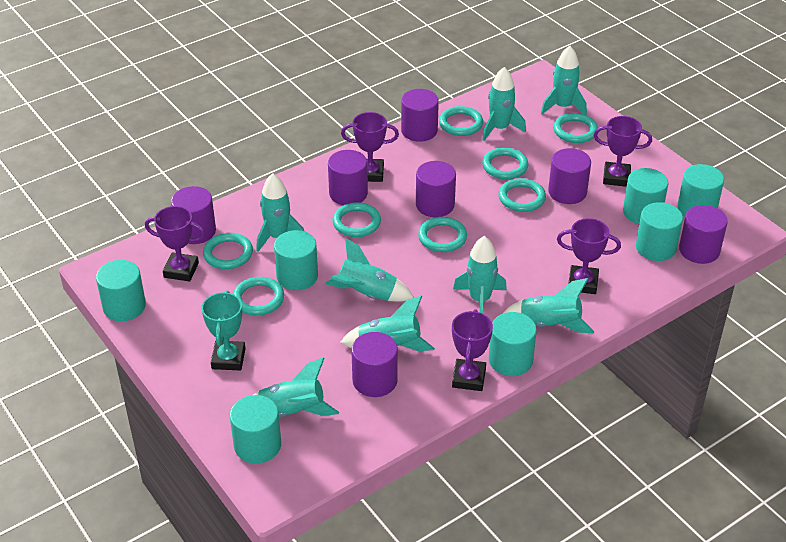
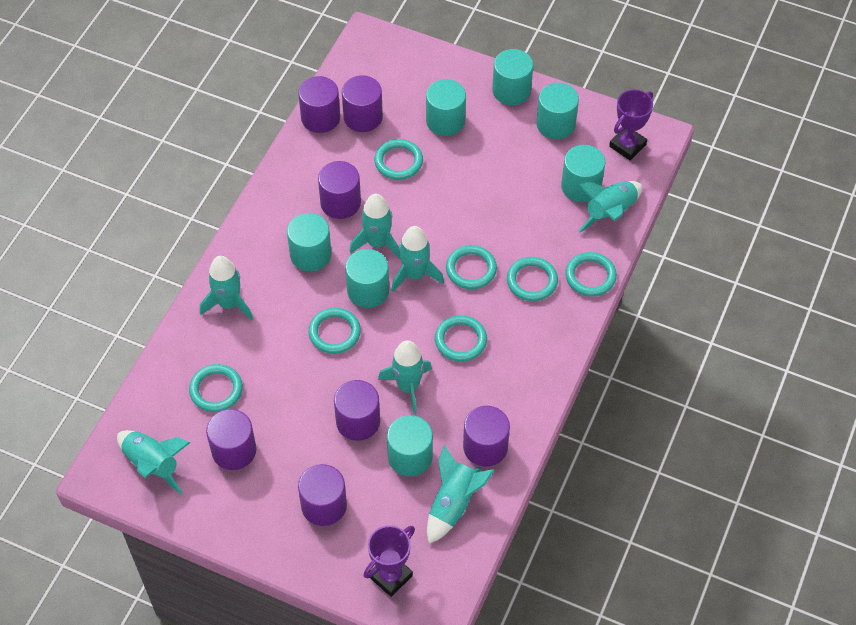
purple trophy: 5 -> 2
turquoise ring: 8 -> 7
turquoise rocket: 8 -> 7
turquoise trophy: 1 -> 0

